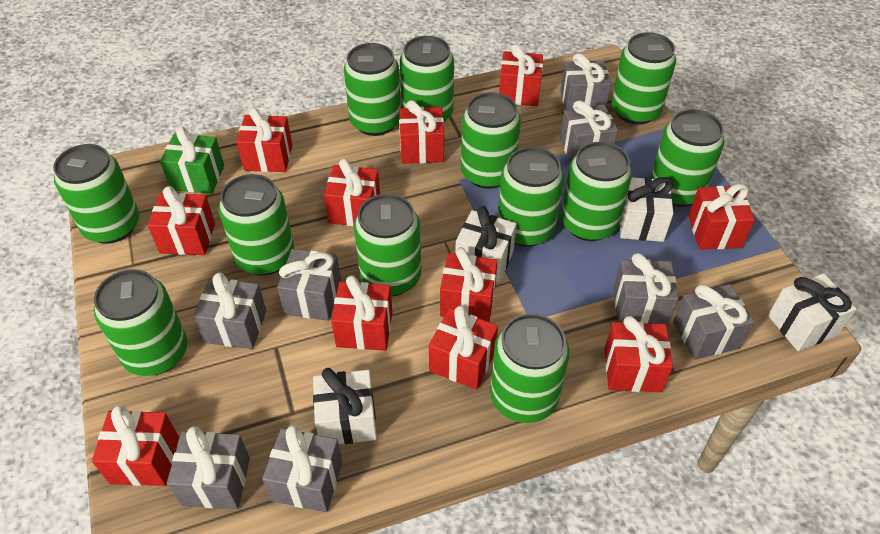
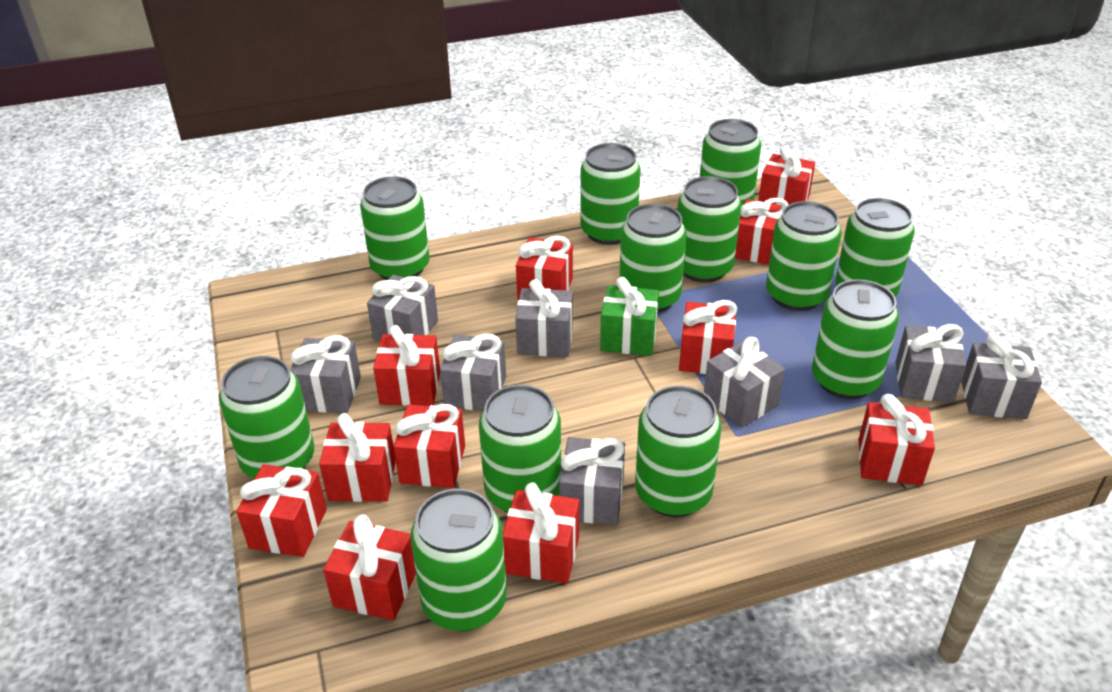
white gift: 4 -> 0

